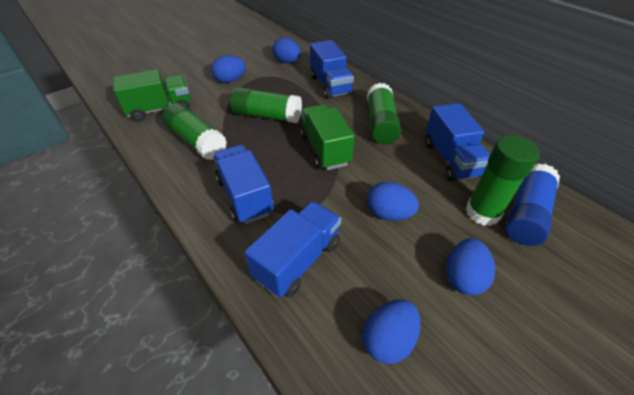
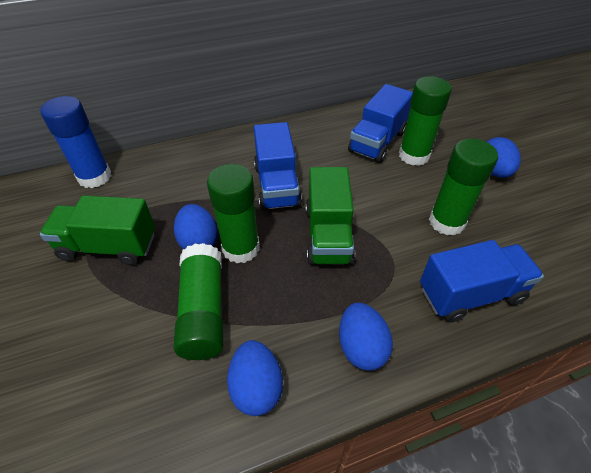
blue egg: 5 -> 4
blue truck: 4 -> 3

